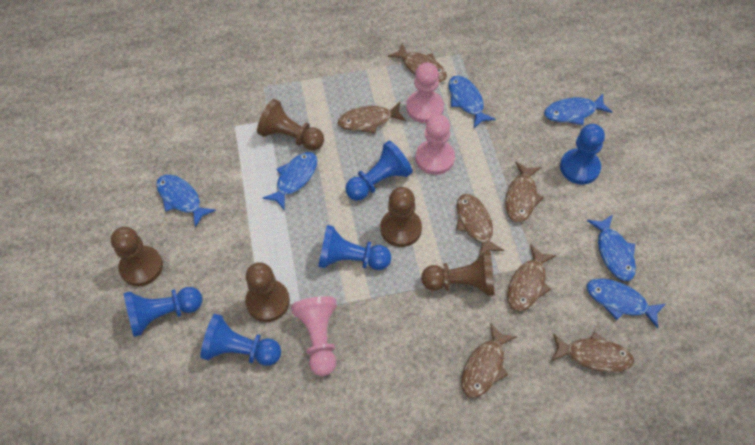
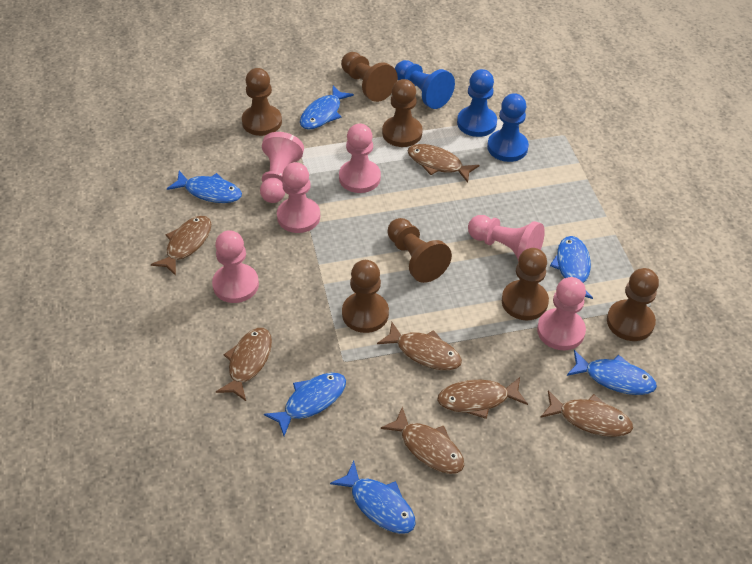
blue pawn: 5 -> 3
brown pawn: 5 -> 7
pink pawn: 3 -> 6

